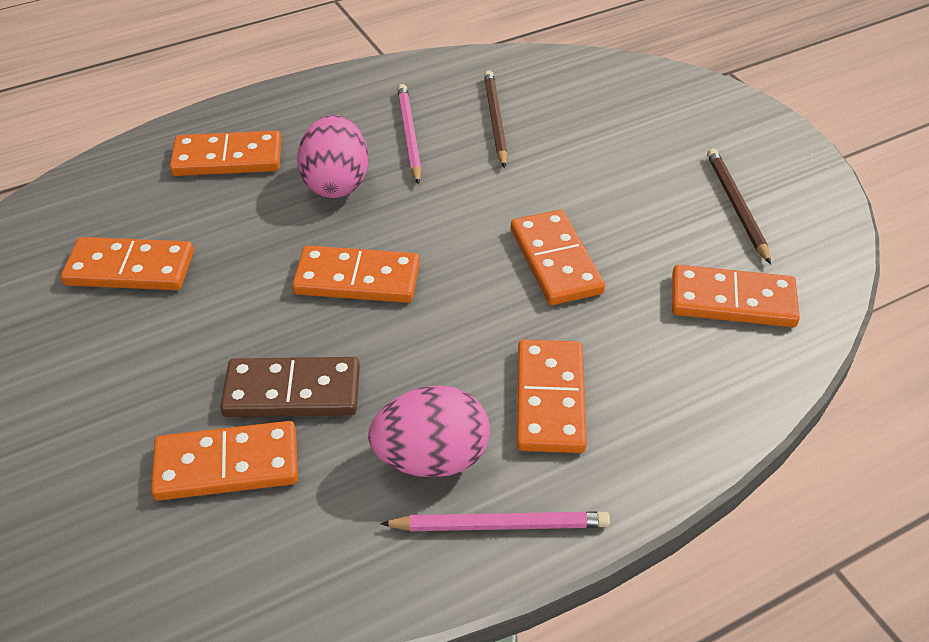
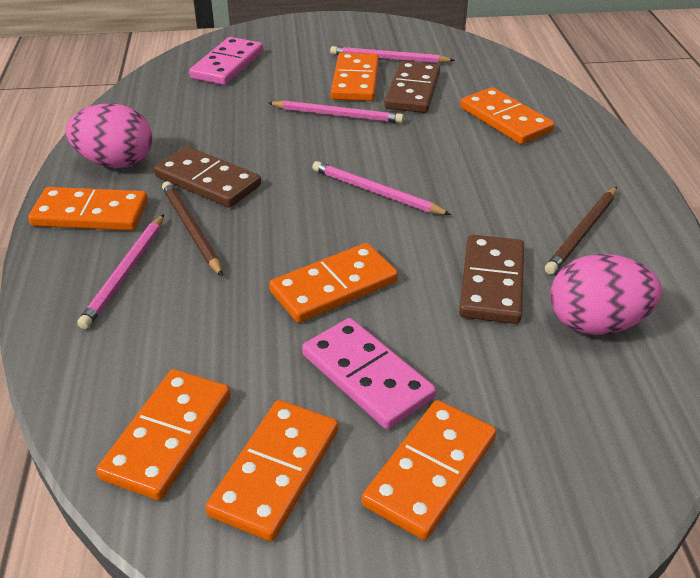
brown domino: 1 -> 3
pink domino: 0 -> 2
pink pencil: 2 -> 4

